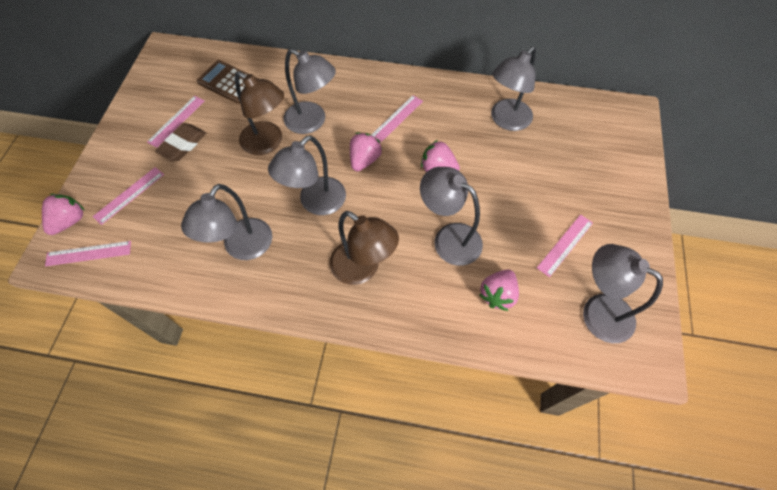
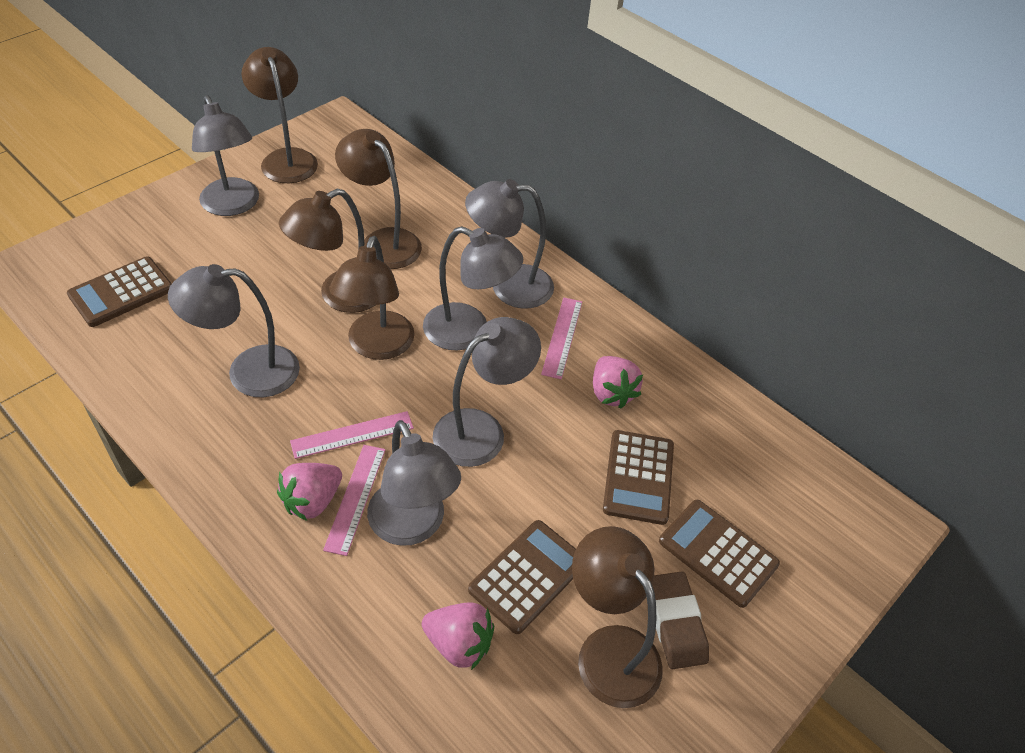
brown calculator: 1 -> 4
brown lamp: 2 -> 5
pink ruler: 5 -> 3
pink strawberry: 4 -> 3

